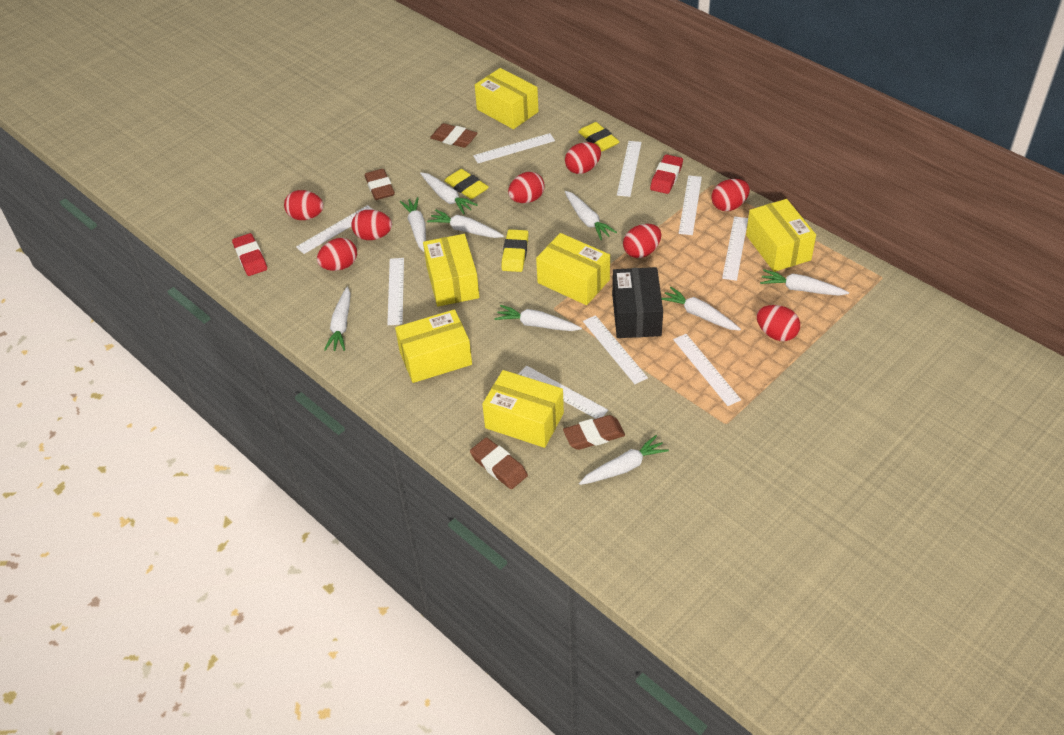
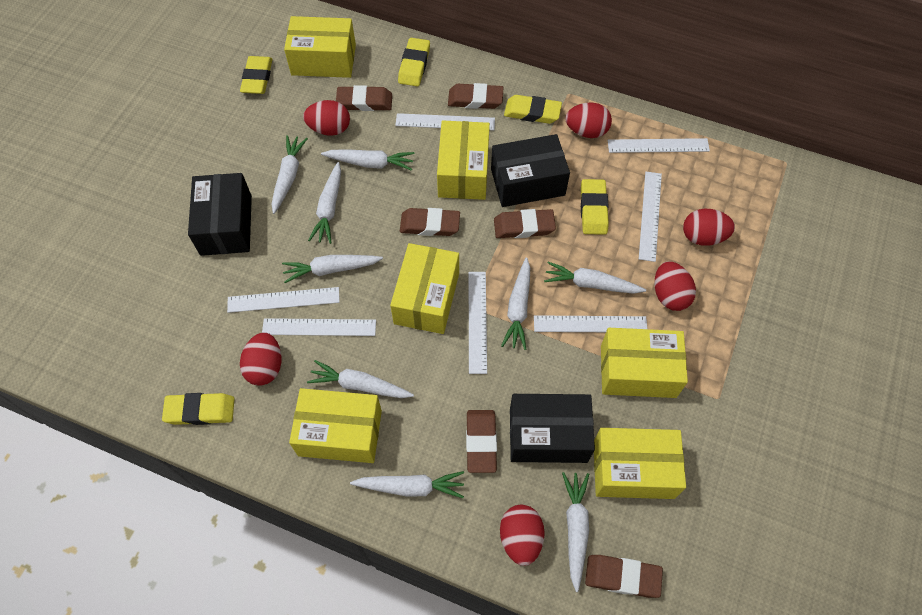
black box: 1 -> 3
brown eraser: 4 -> 6
red egg: 8 -> 6
red eraser: 2 -> 0
white ruler: 9 -> 7
yellow eraser: 3 -> 5

